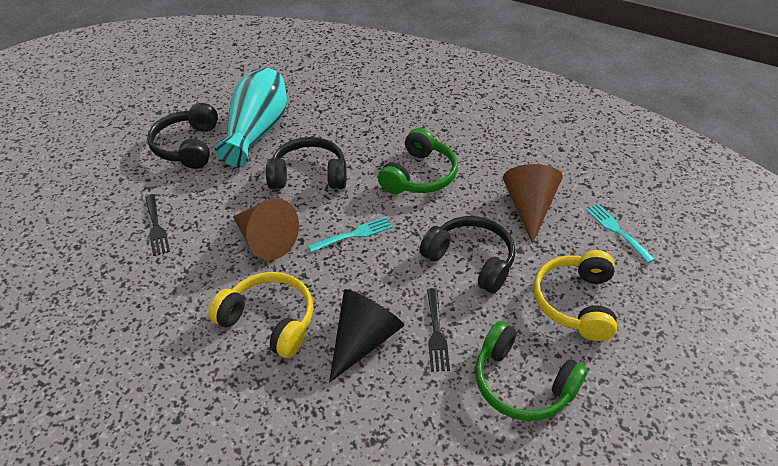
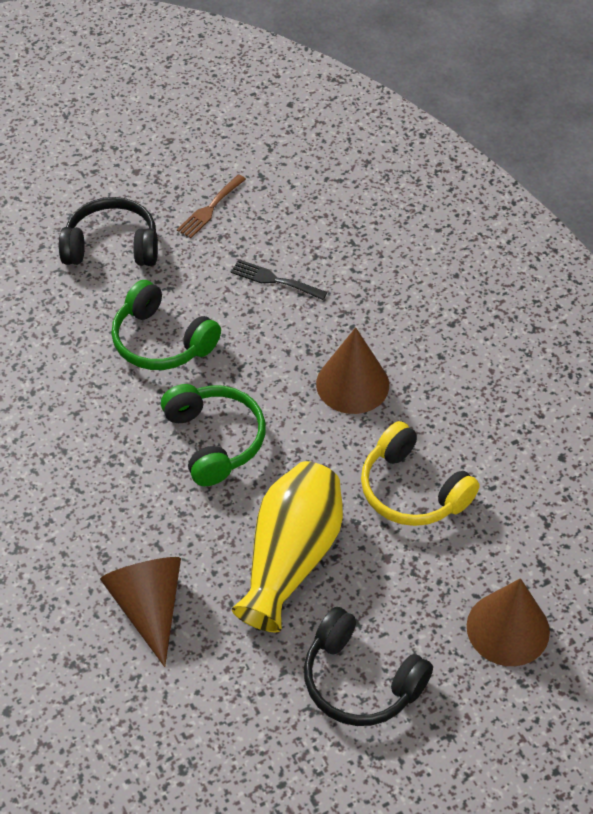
black cone: 1 -> 0
black fork: 2 -> 1
black headphones: 3 -> 2
brown cone: 2 -> 3
brown fork: 0 -> 1
turquoise fork: 2 -> 0
turquoise vase: 1 -> 0
yellow headphones: 2 -> 1
yellow vase: 0 -> 1

